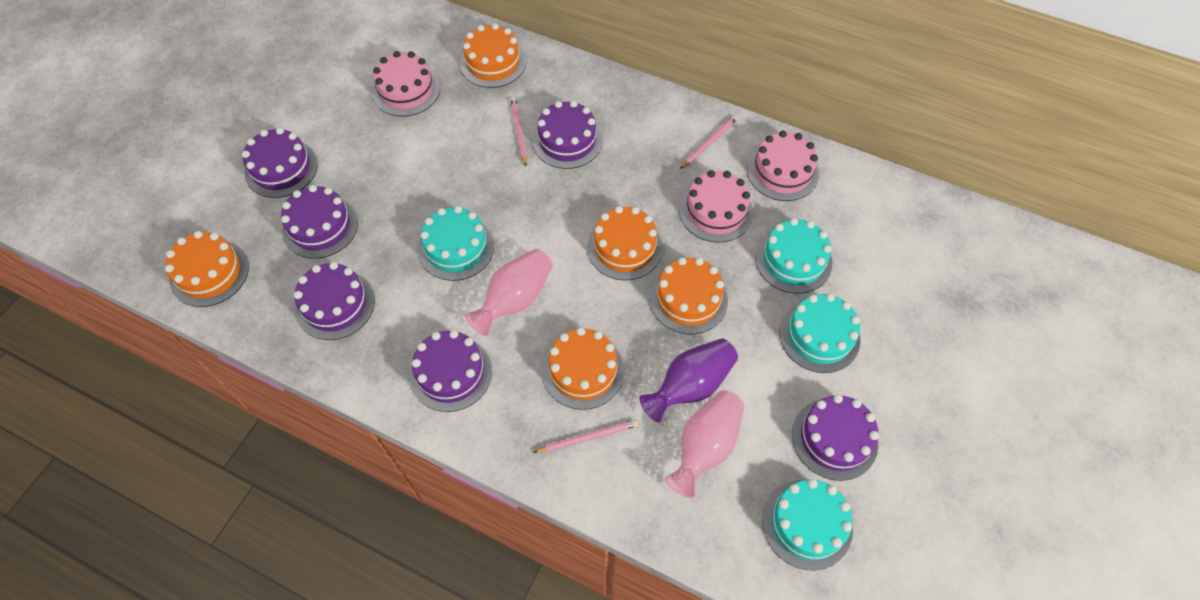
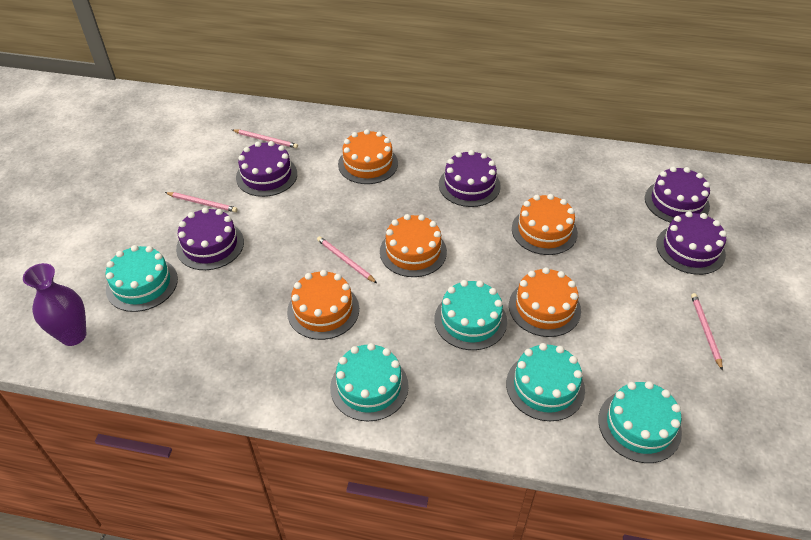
pink cake: 3 -> 0
pink pencil: 3 -> 4
pink vase: 2 -> 0
purple cake: 6 -> 5
turquoise cake: 4 -> 5

